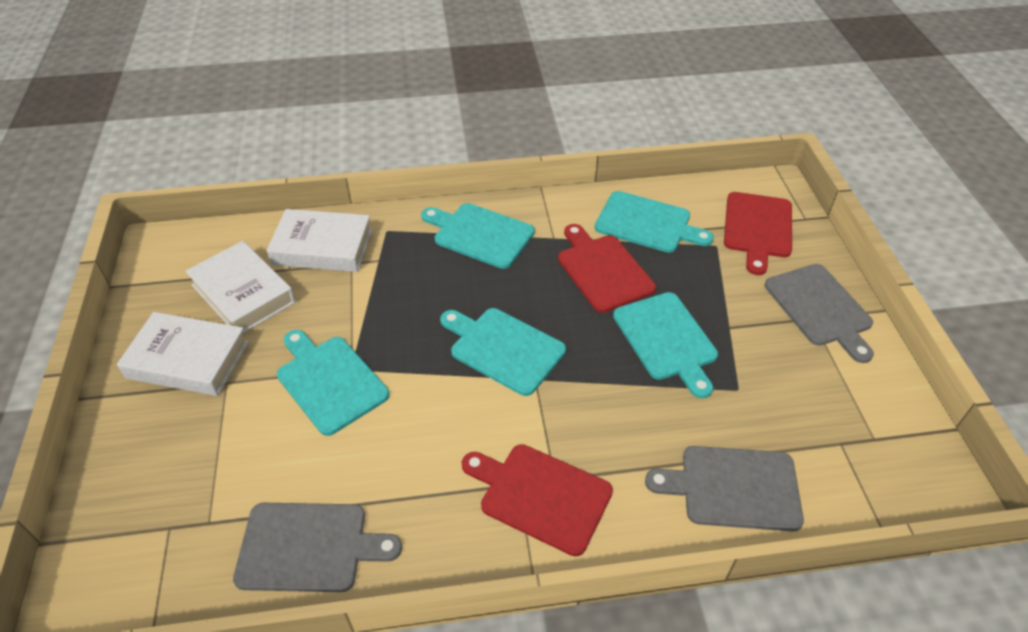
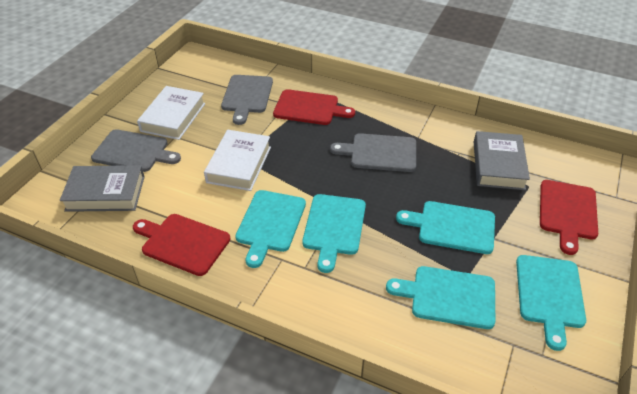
grey book: 0 -> 2
white book: 3 -> 2

